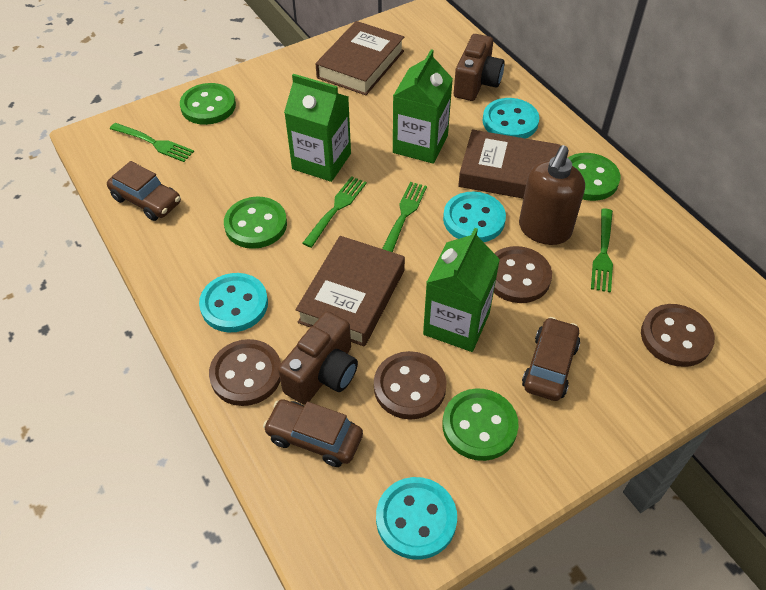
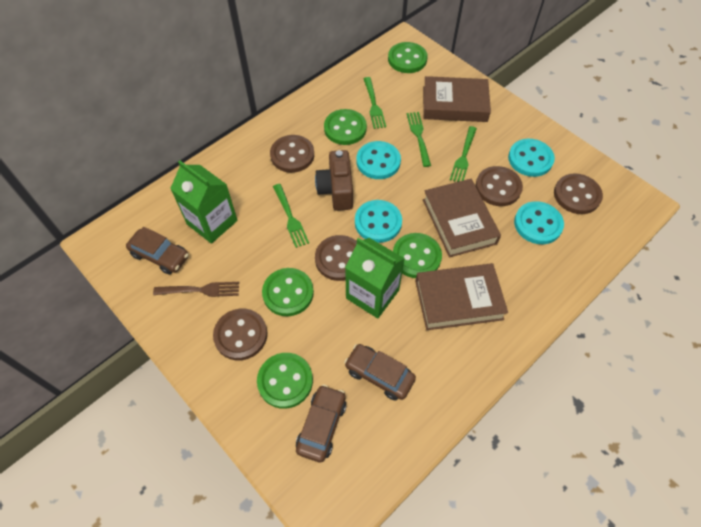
brown button: 4 -> 5
brown camera: 2 -> 1
brown fork: 0 -> 1
brown soap dispenser: 1 -> 0
green button: 4 -> 5
green carton: 3 -> 2

